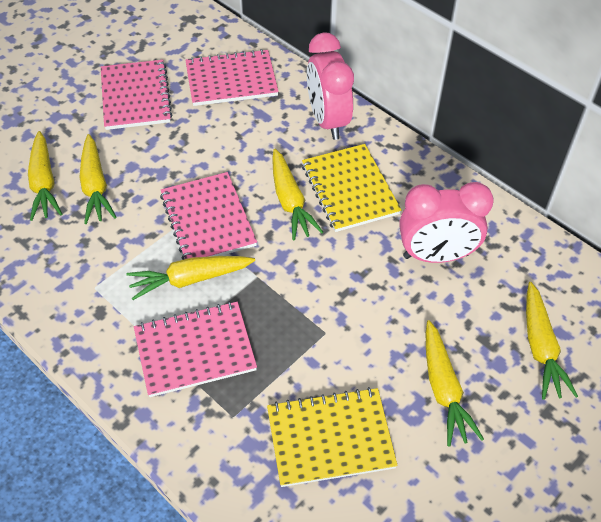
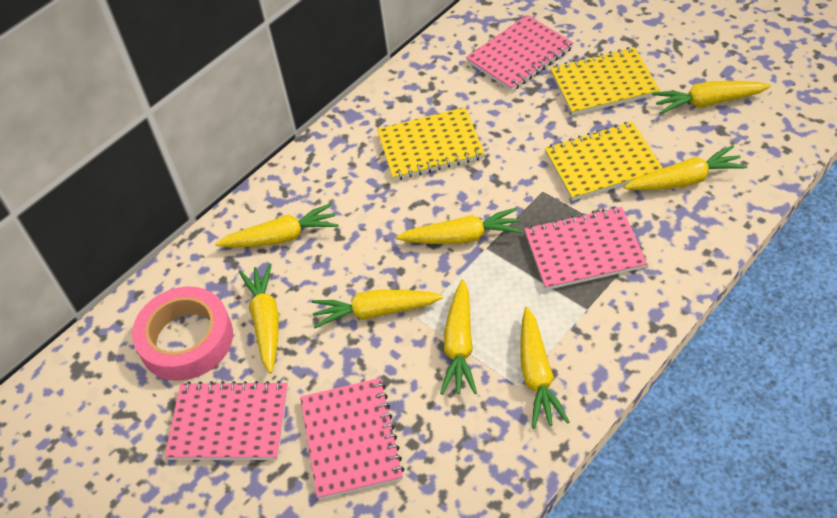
pink clock: 2 -> 0
pink tape: 0 -> 1
yellow carrot: 6 -> 8
yellow notebook: 2 -> 3

